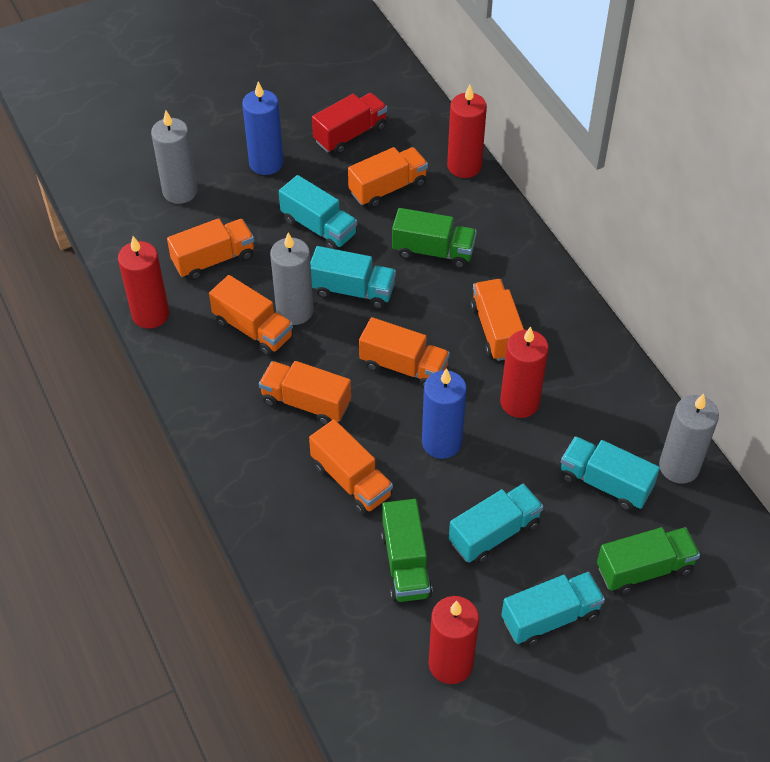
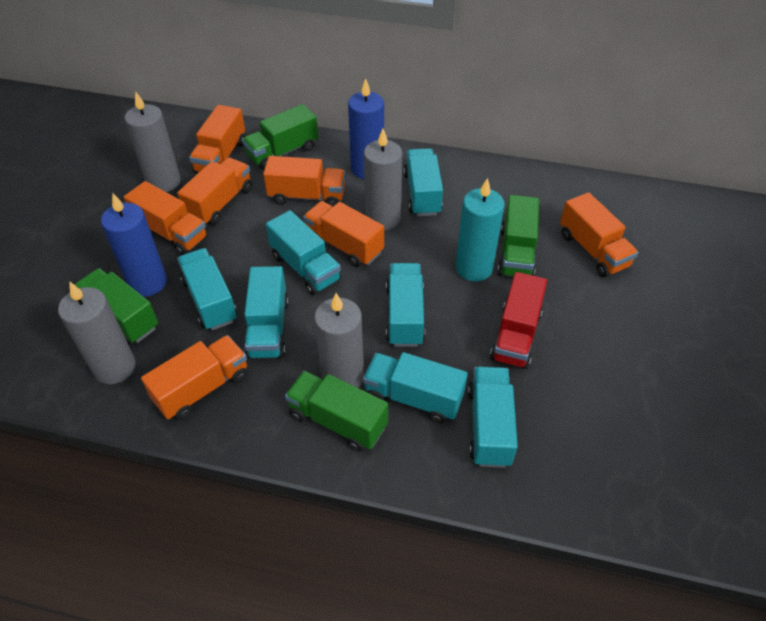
green truck: 3 -> 4
grey candle: 3 -> 4
red candle: 4 -> 0
turquoise candle: 0 -> 1
turquoise truck: 5 -> 7

